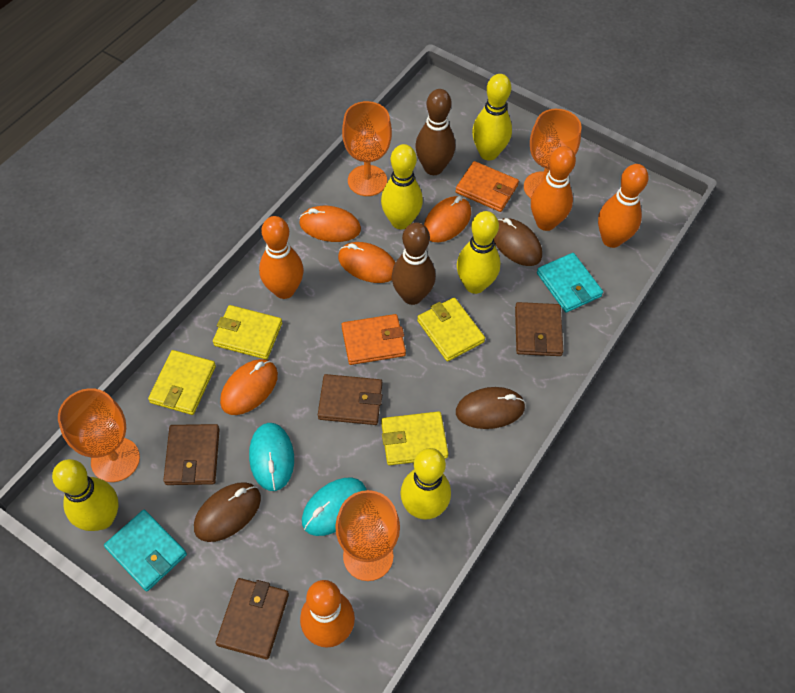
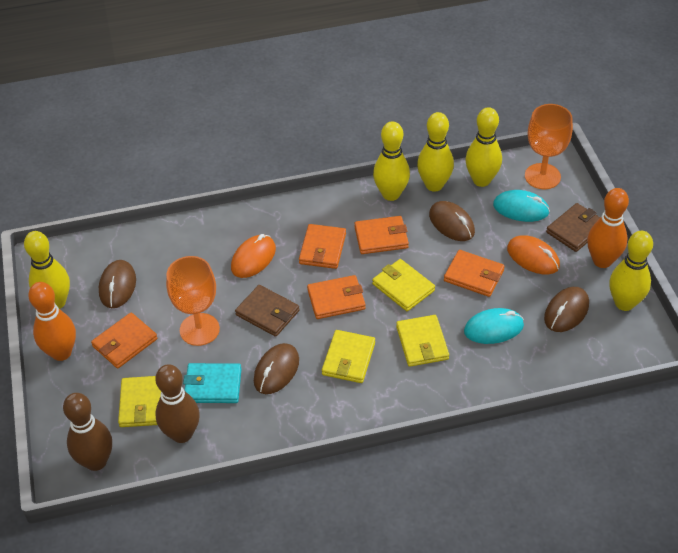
brown mouse: 3 -> 4
brown wallet: 4 -> 2
orange bowling pin: 4 -> 2
orange goblet: 4 -> 2
orange mouse: 4 -> 2
orange wallet: 2 -> 5
turquoise wallet: 2 -> 1

